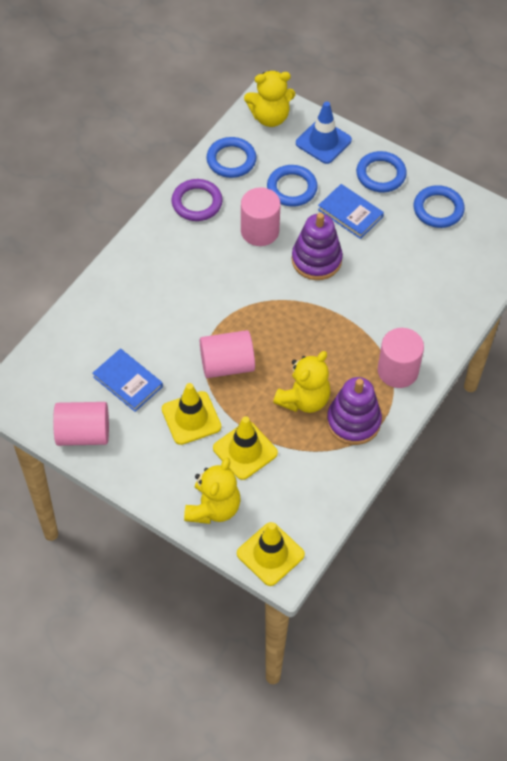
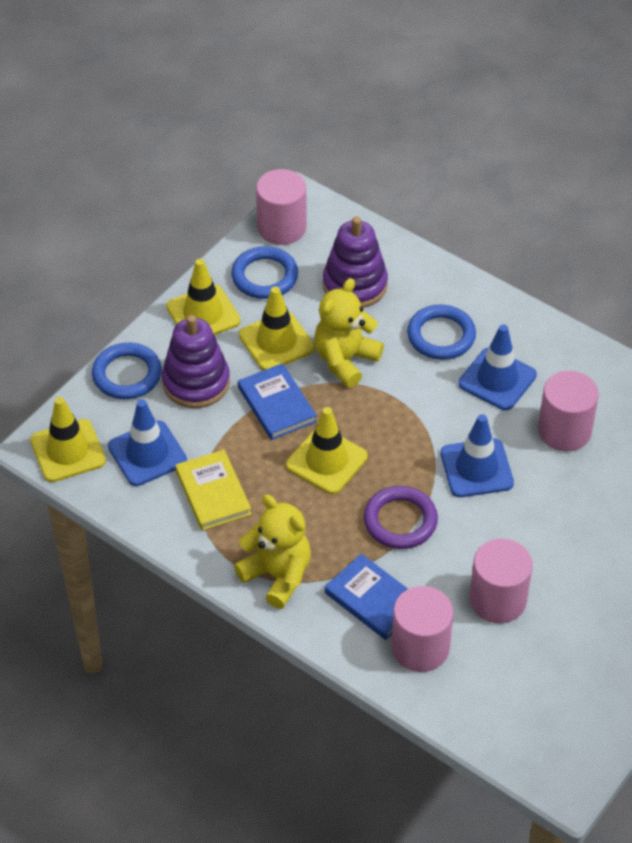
blue ring: 4 -> 3
blue traffic cone: 1 -> 3
yellow book: 0 -> 1
yellow teddy bear: 3 -> 2
yellow traffic cone: 3 -> 4

